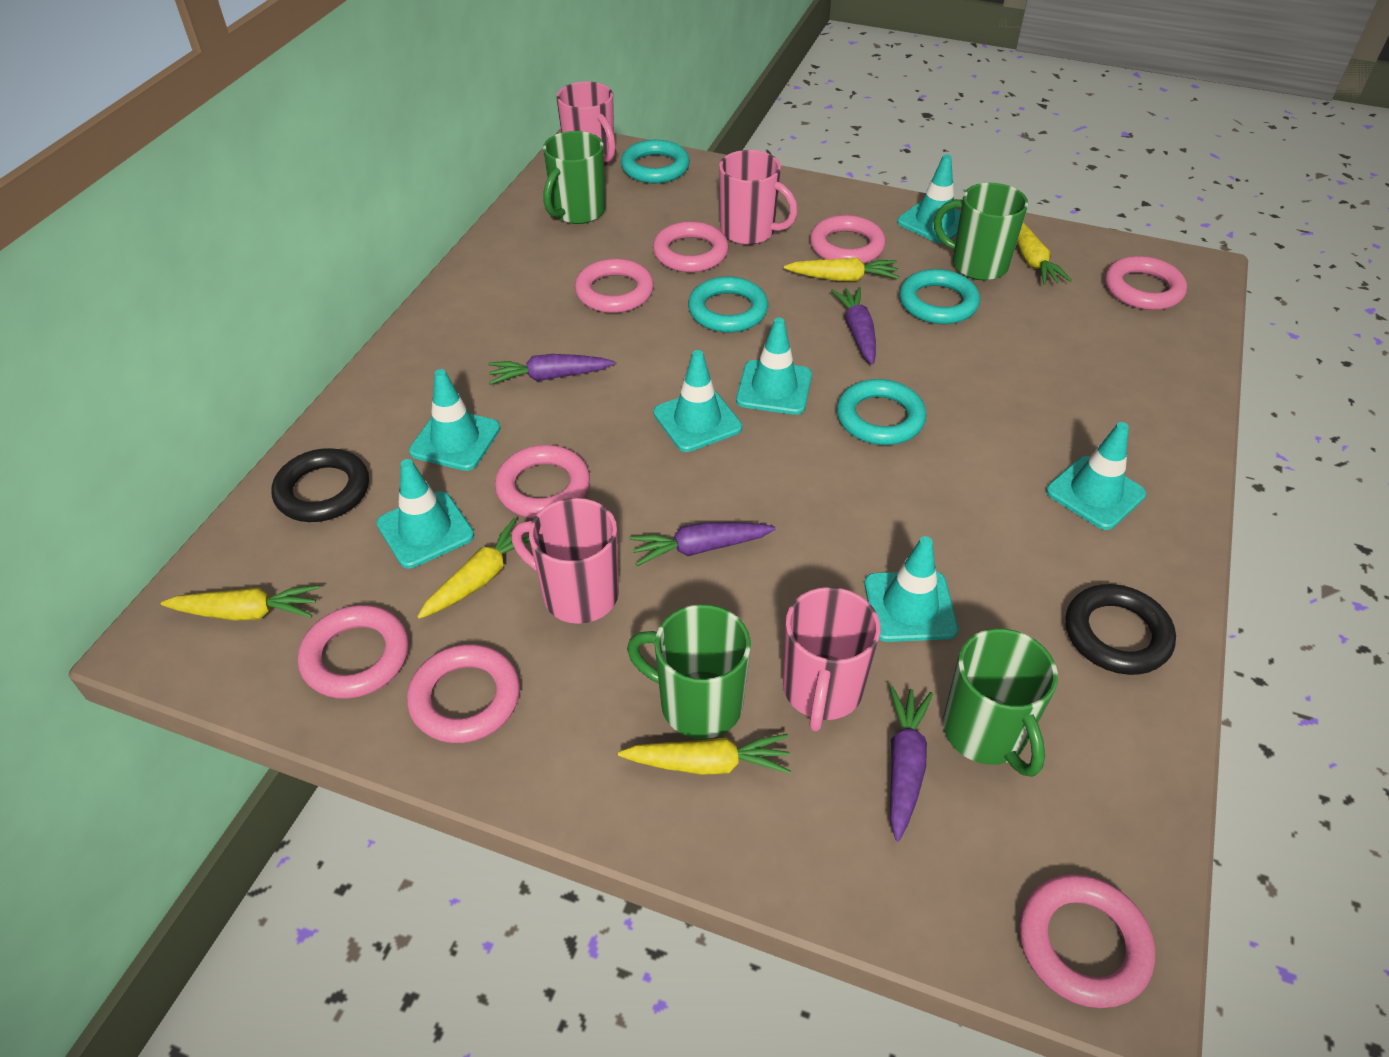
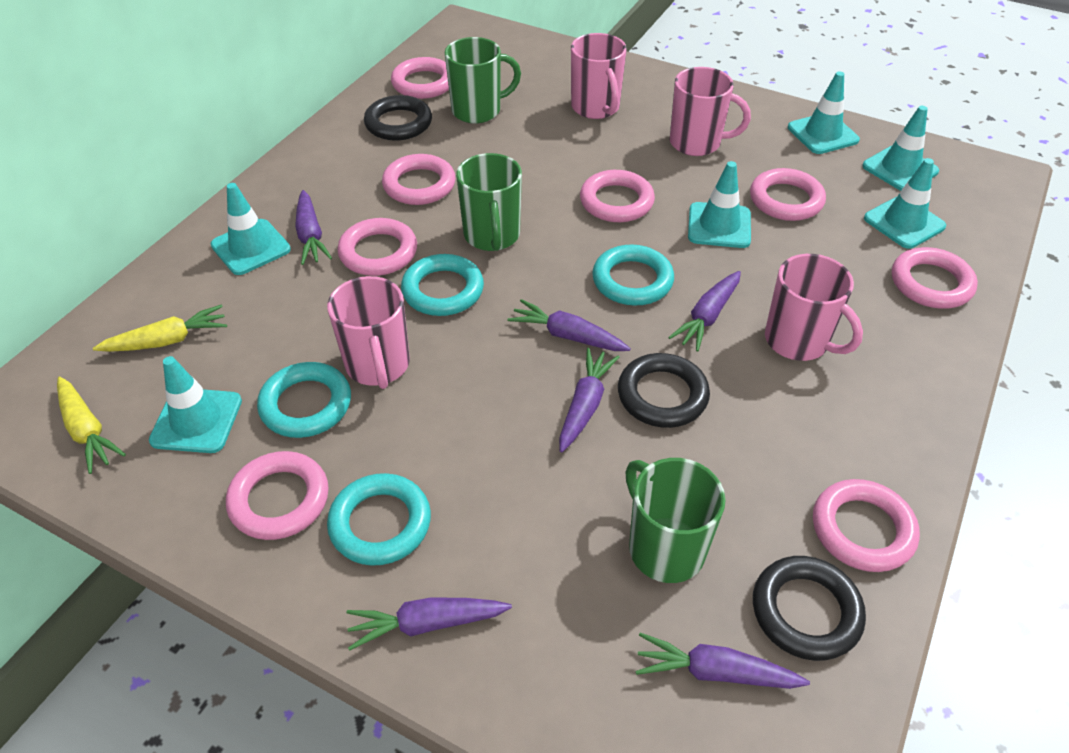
black ring: 2 -> 3
green mug: 4 -> 3
purple carrot: 4 -> 6
turquoise traffic cone: 7 -> 6
yellow carrot: 5 -> 2

